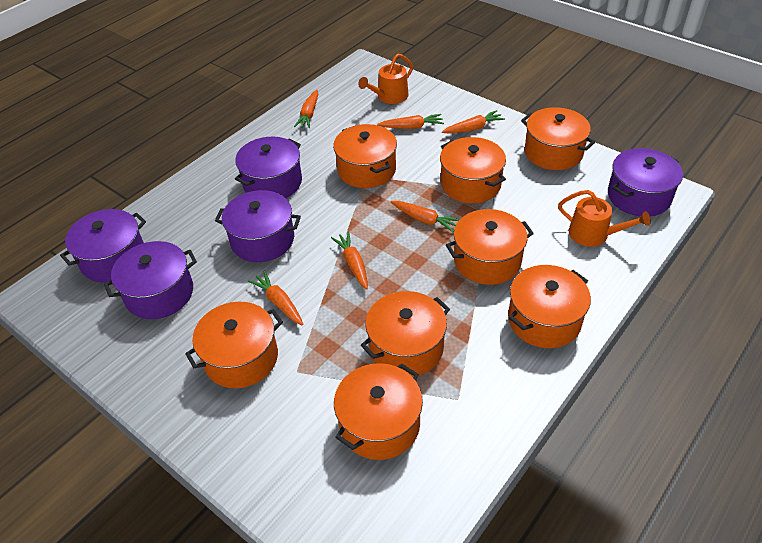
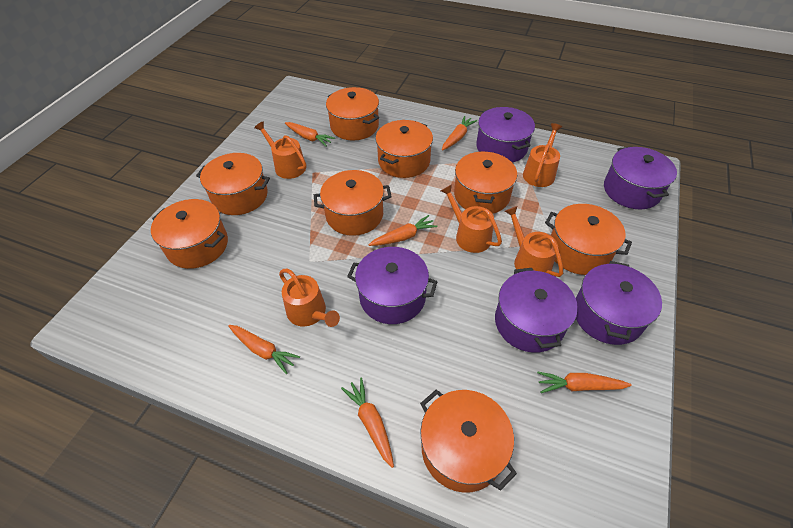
orange watering can: 2 -> 5

